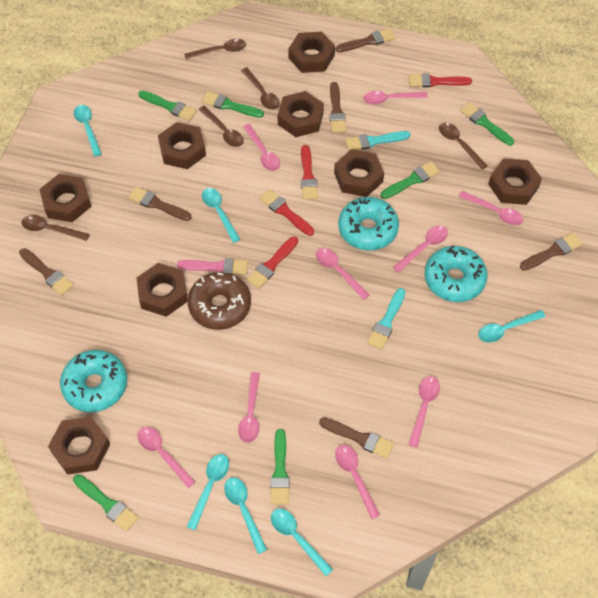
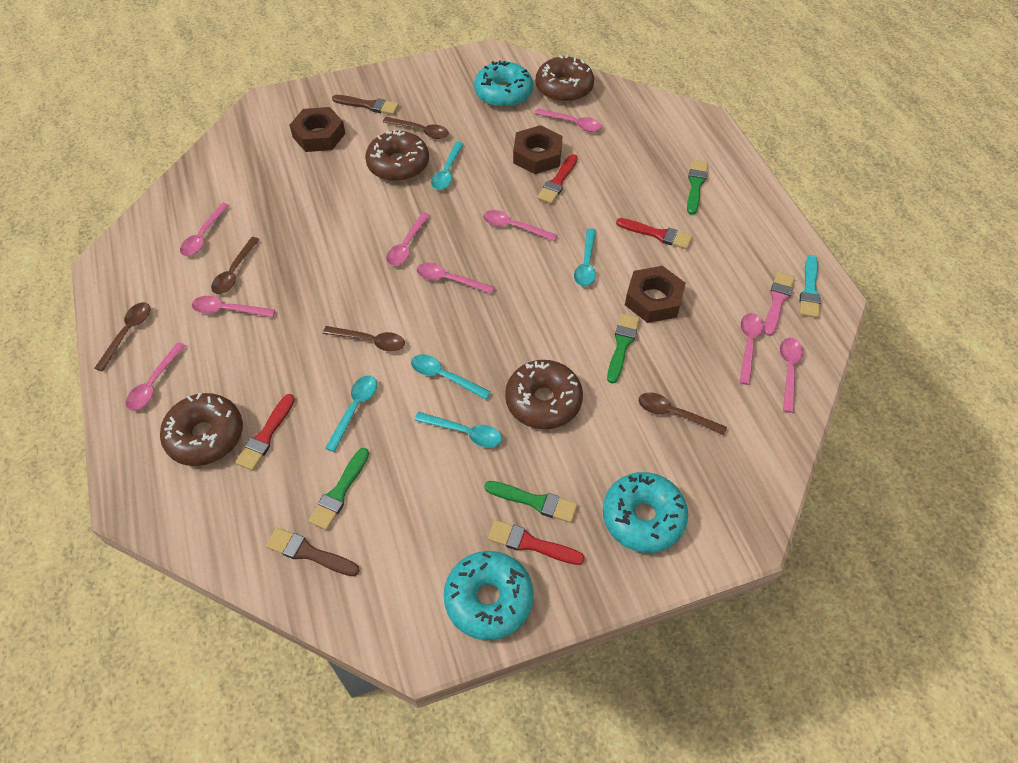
brown brush: 6 -> 2
brown donut: 1 -> 4
brown nut: 8 -> 3
green brush: 6 -> 4
turquoise brush: 2 -> 1
turquoise spoon: 6 -> 5

